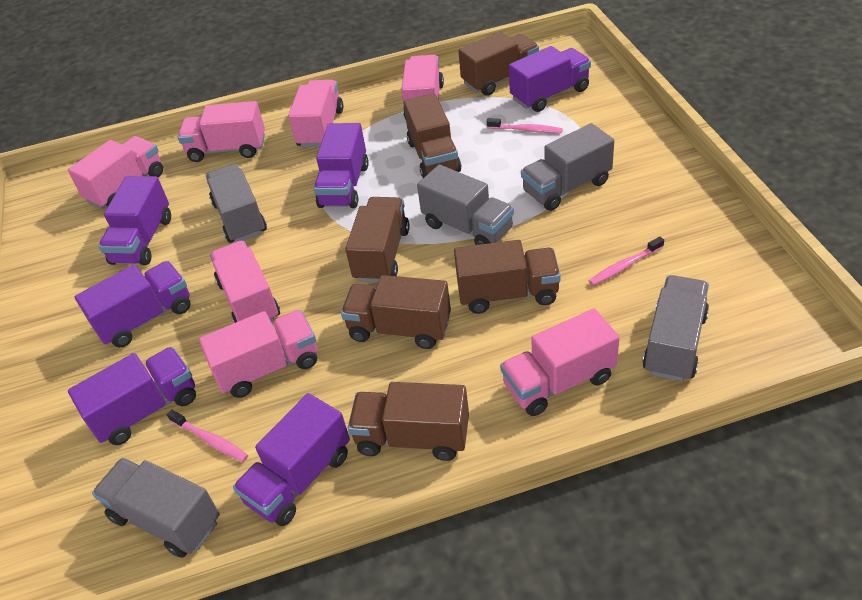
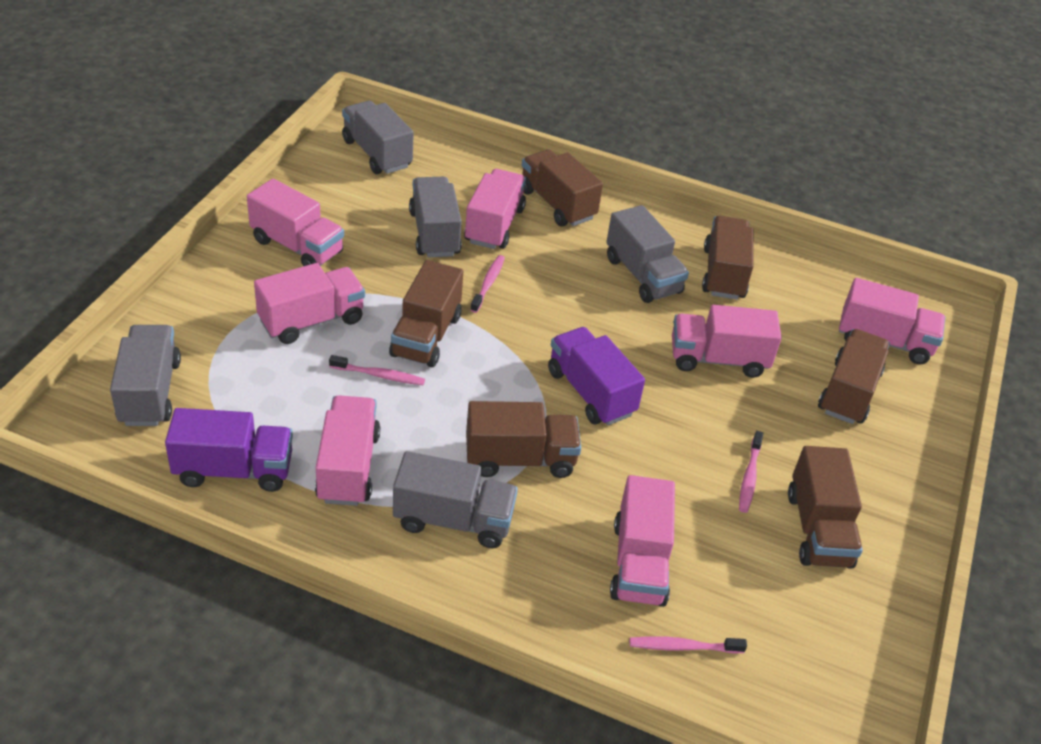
pink toothbrush: 3 -> 4
purple truck: 6 -> 2

